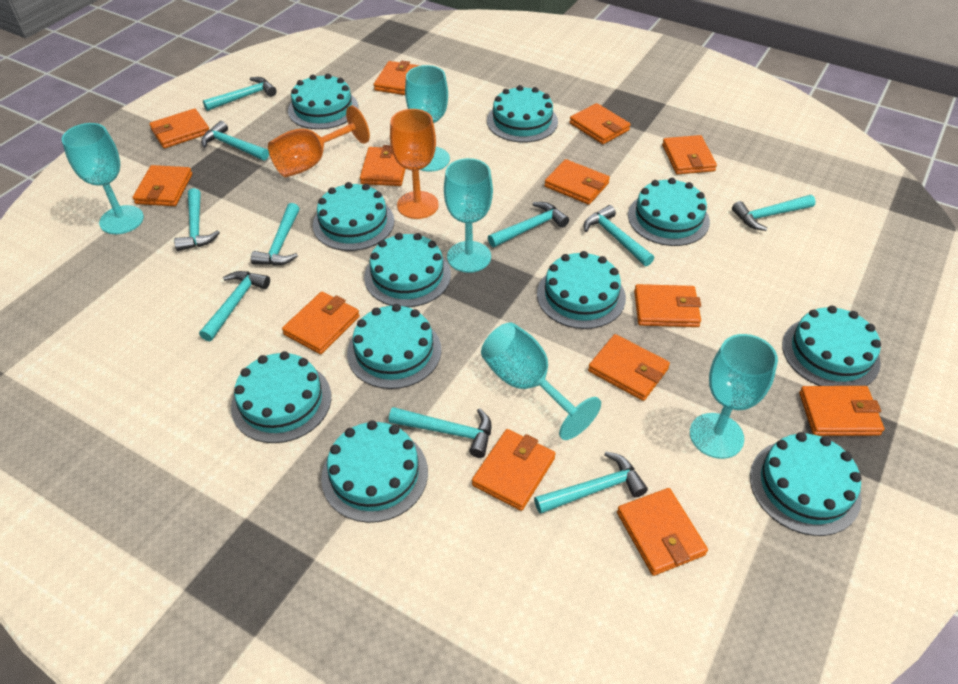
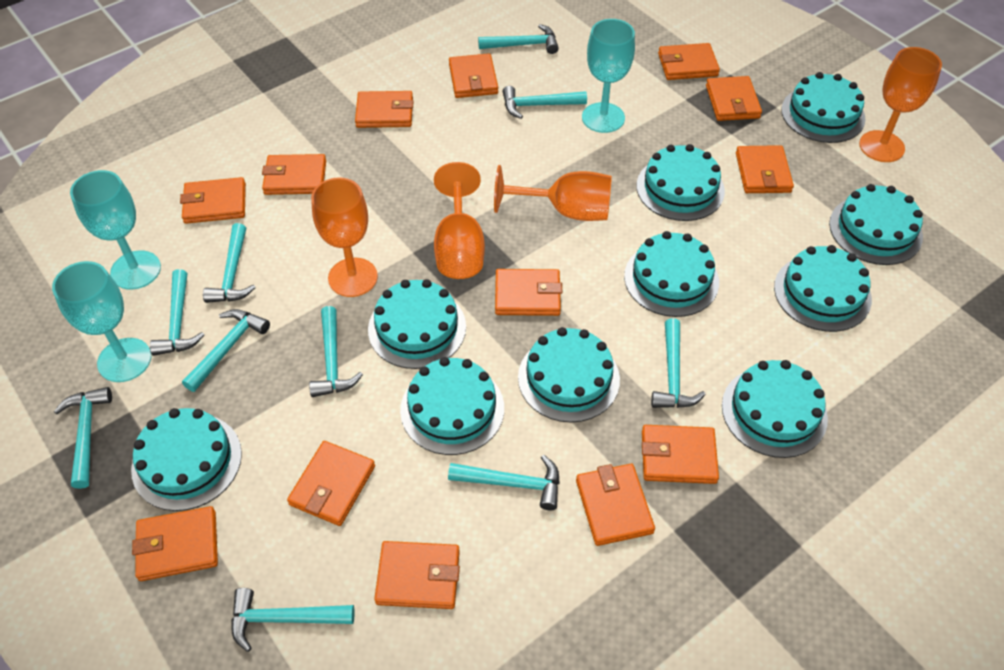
orange goblet: 2 -> 4
turquoise cake: 11 -> 10
turquoise goblet: 5 -> 3

